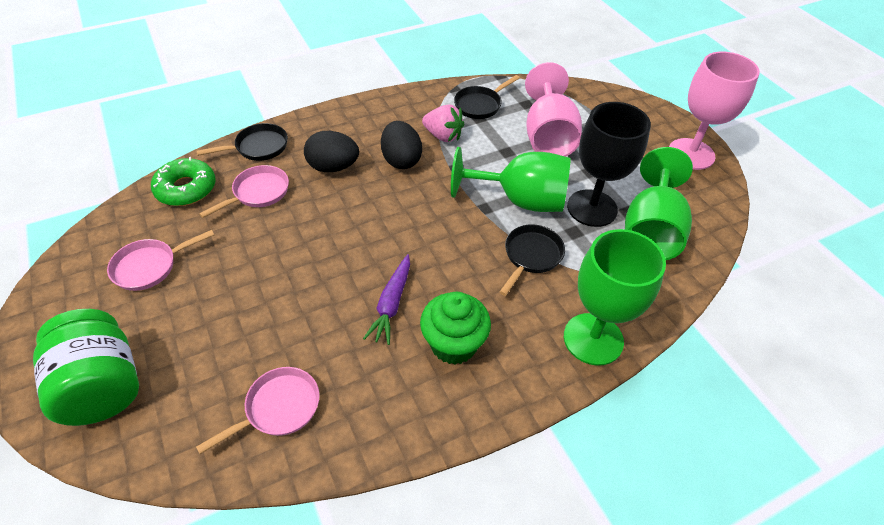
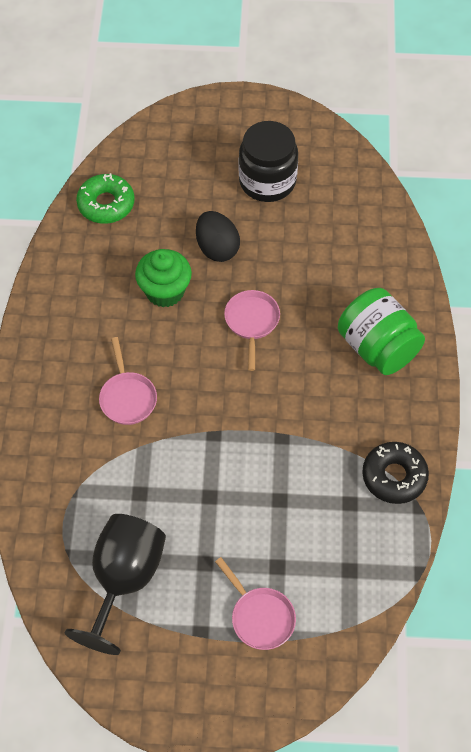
black donut: 0 -> 1
black egg: 2 -> 1
black jar: 0 -> 1
black pan: 3 -> 0
green goblet: 3 -> 0
pink goblet: 2 -> 0
pink strawberry: 1 -> 0
purple carrot: 1 -> 0

